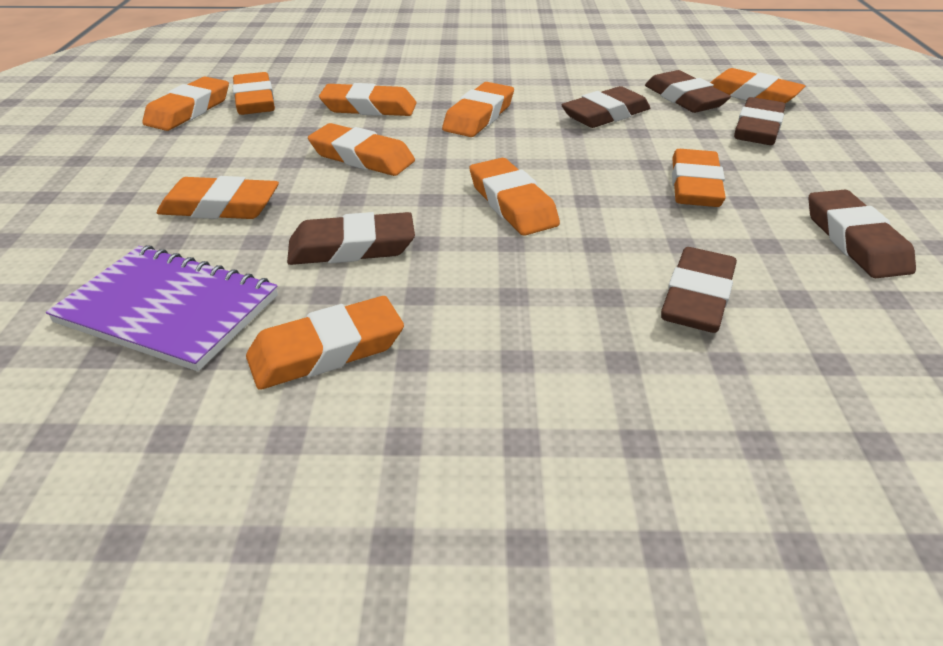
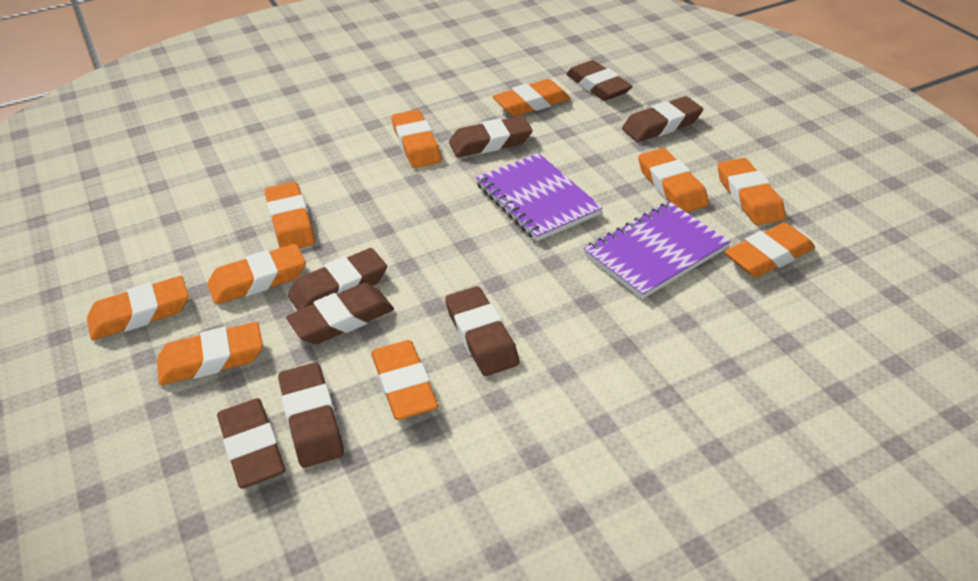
brown eraser: 6 -> 8
purple notebook: 1 -> 2

